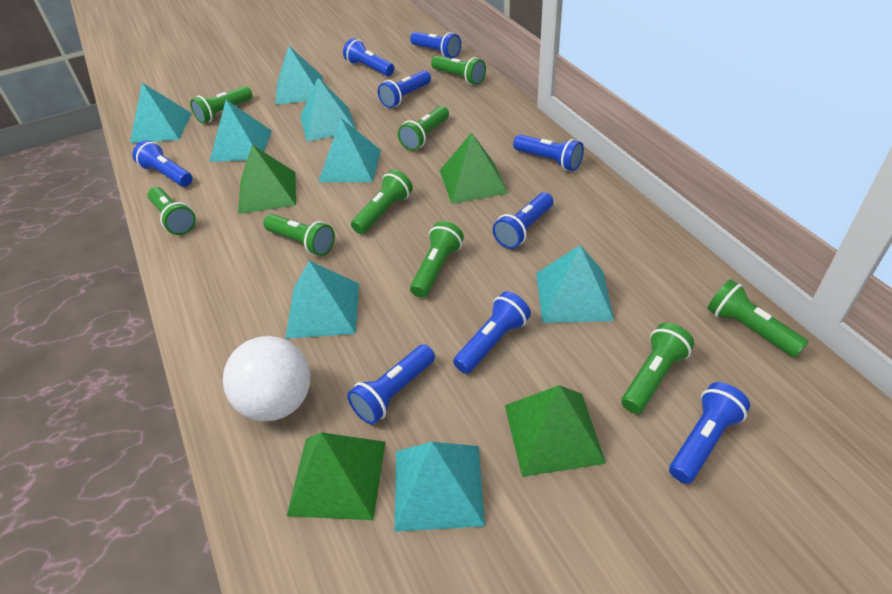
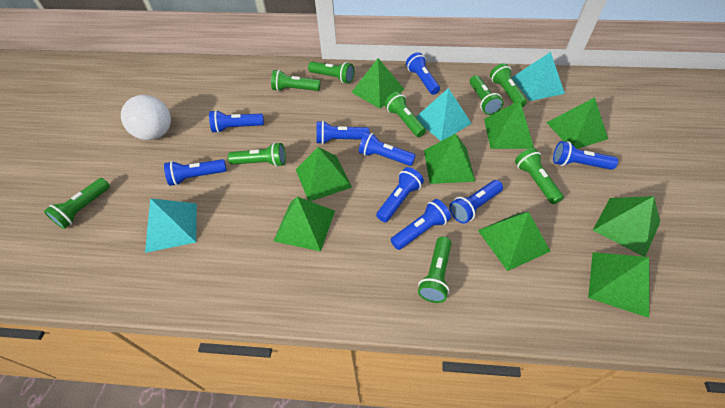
green pyramid: 4 -> 9
turquoise pyramid: 8 -> 3

